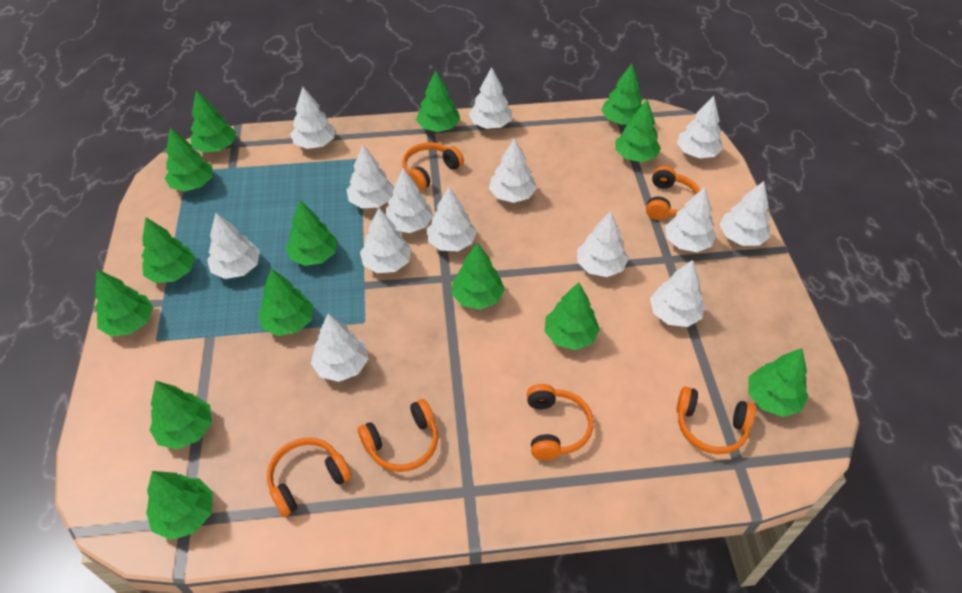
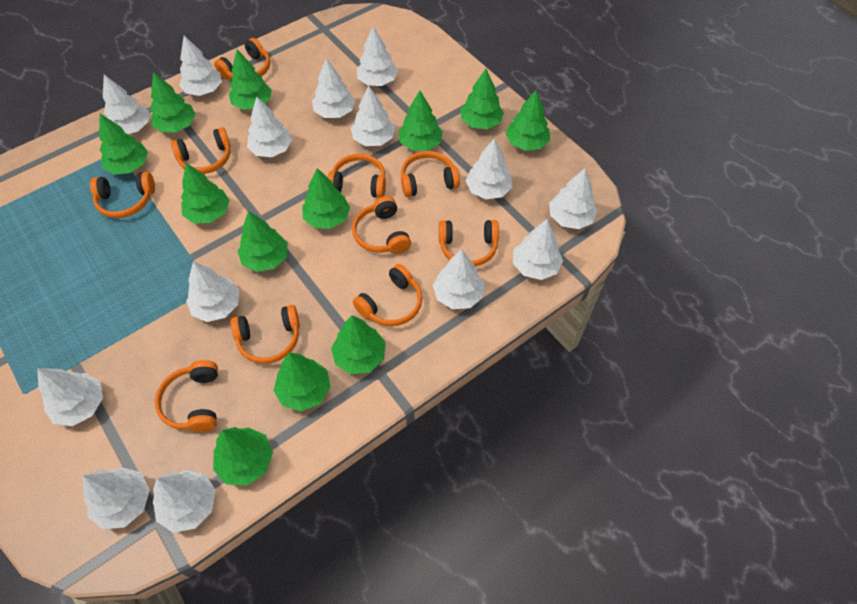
green tree: 14 -> 12
orange headphones: 6 -> 10

